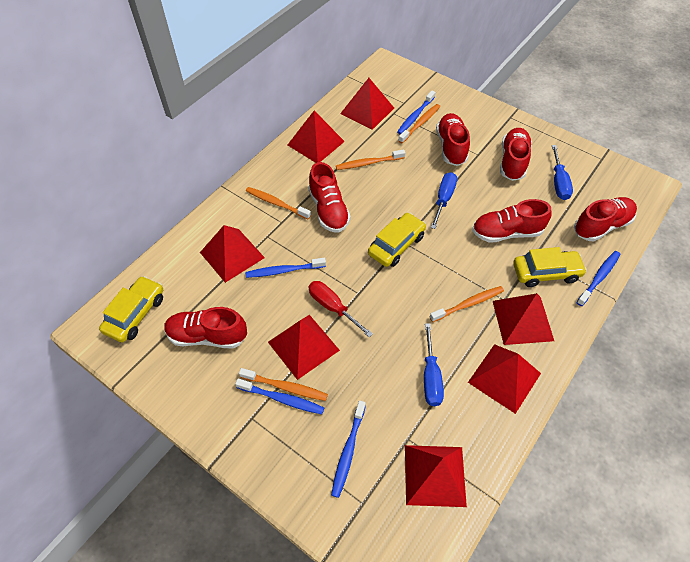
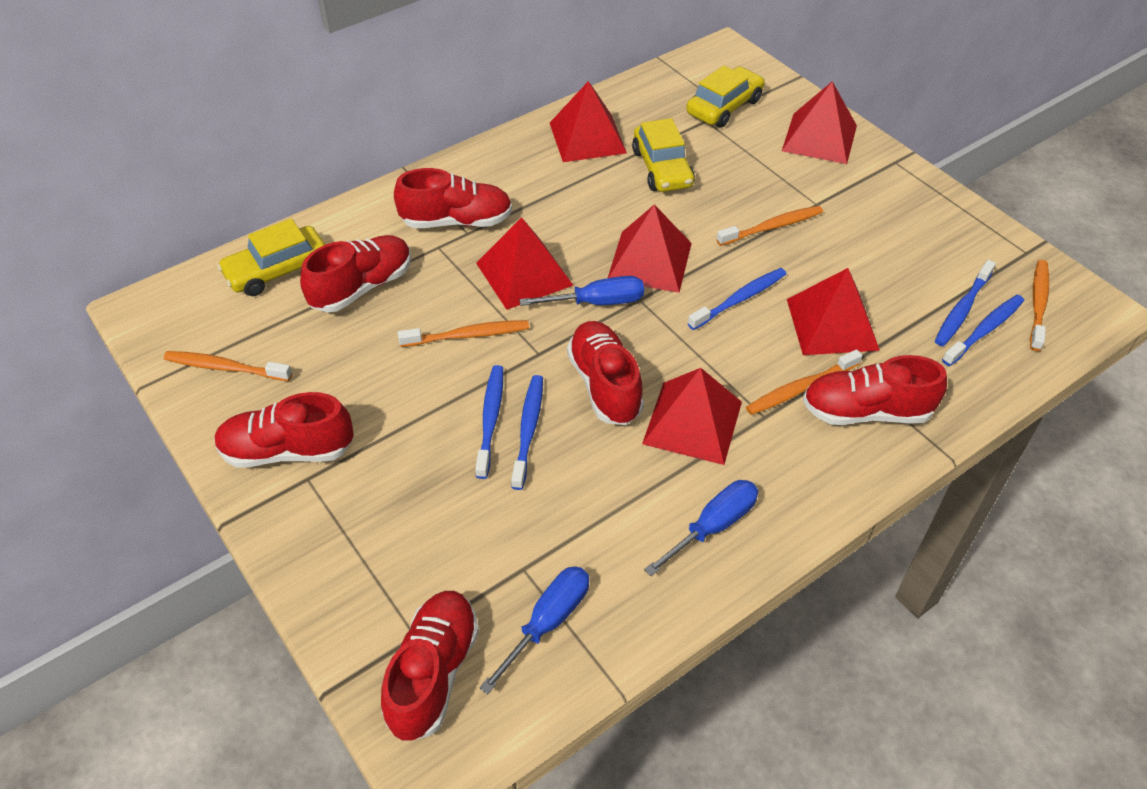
red pyramid: 7 -> 6
red screwdriver: 1 -> 0

